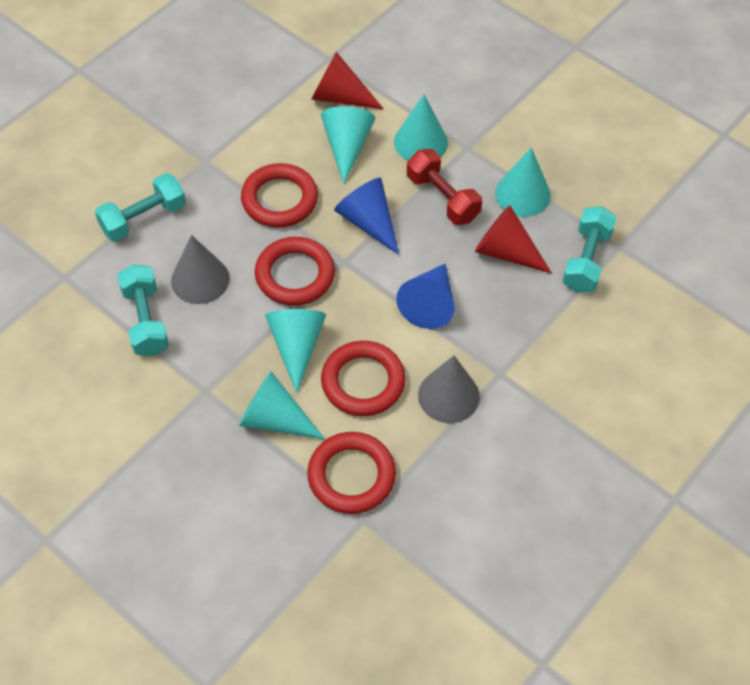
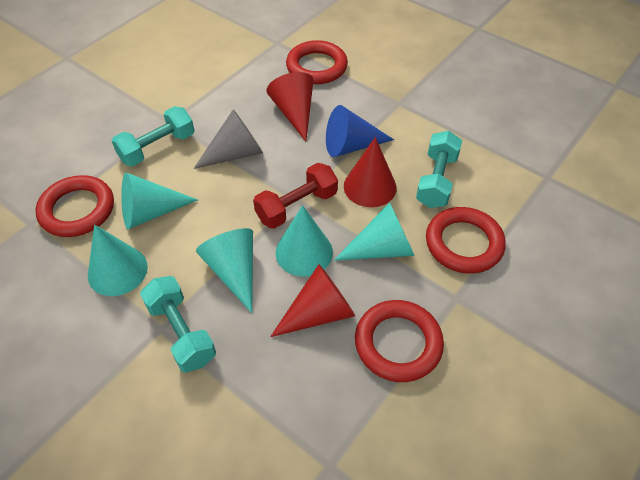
blue cone: 2 -> 1
grey cone: 2 -> 1
red cone: 2 -> 3

